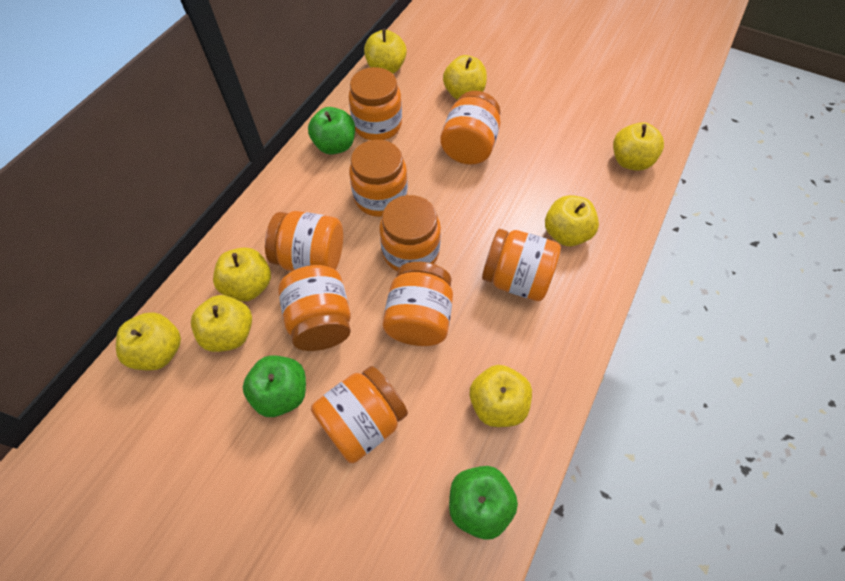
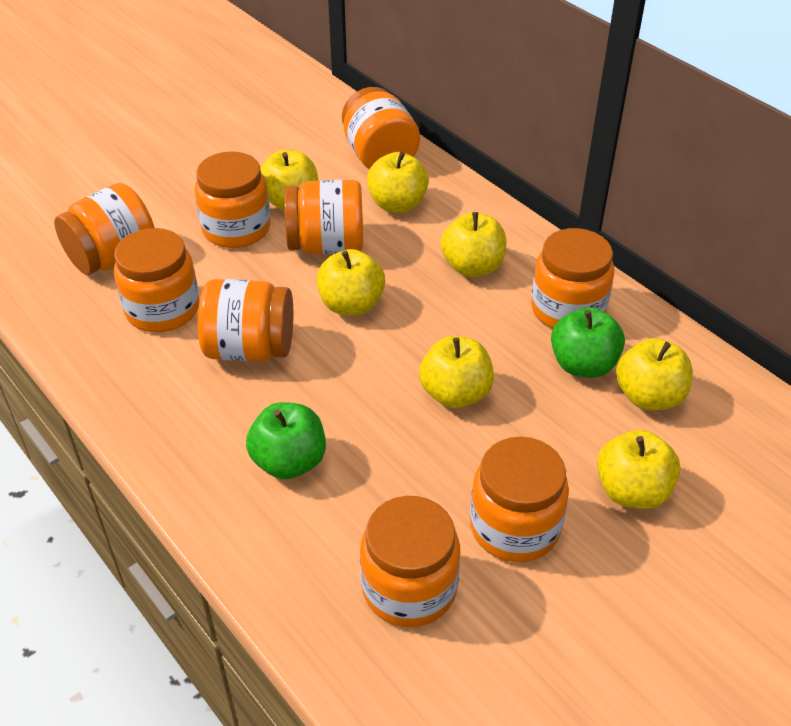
green apple: 3 -> 2
yellow apple: 8 -> 7

